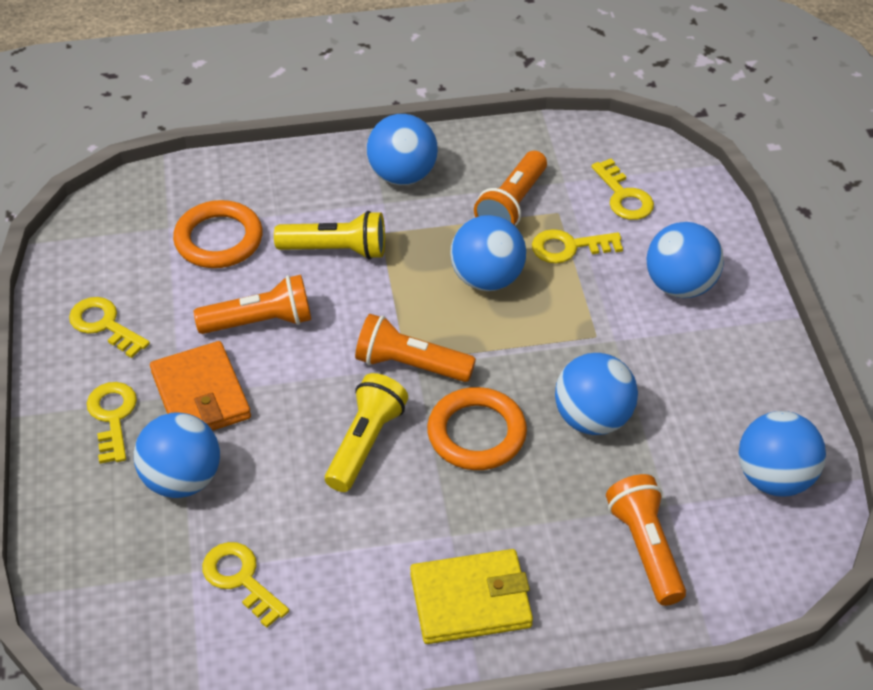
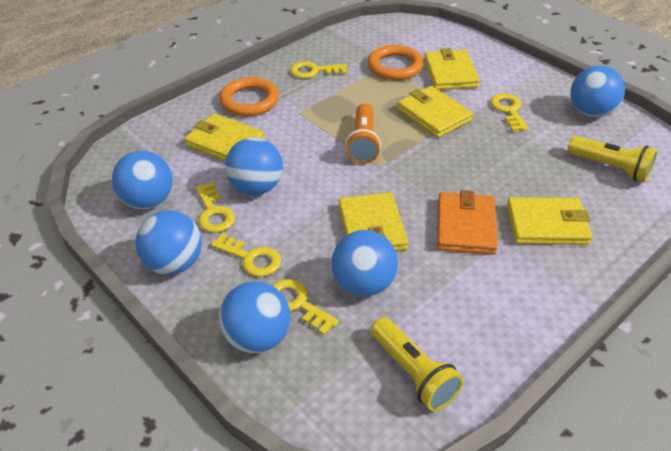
orange flashlight: 4 -> 1
yellow wallet: 1 -> 5

